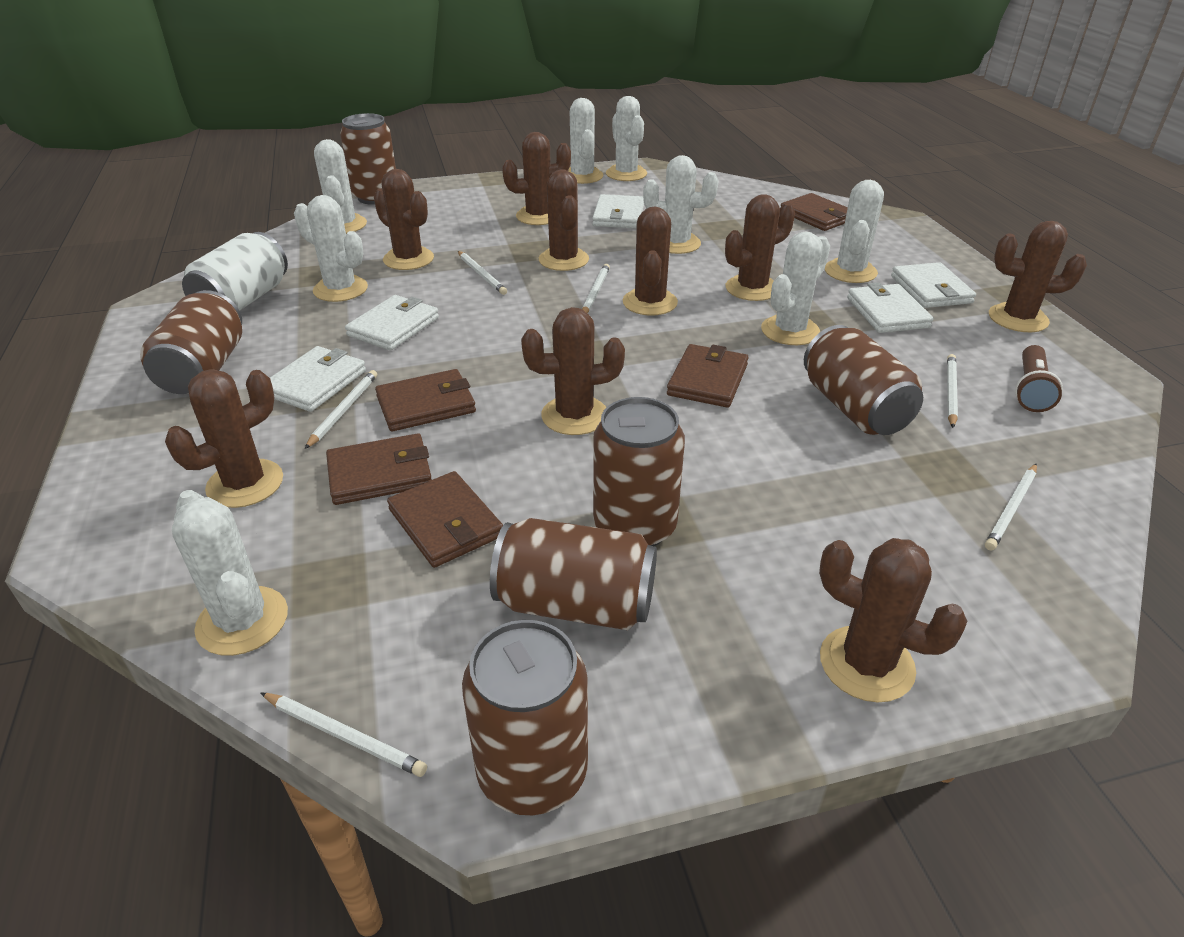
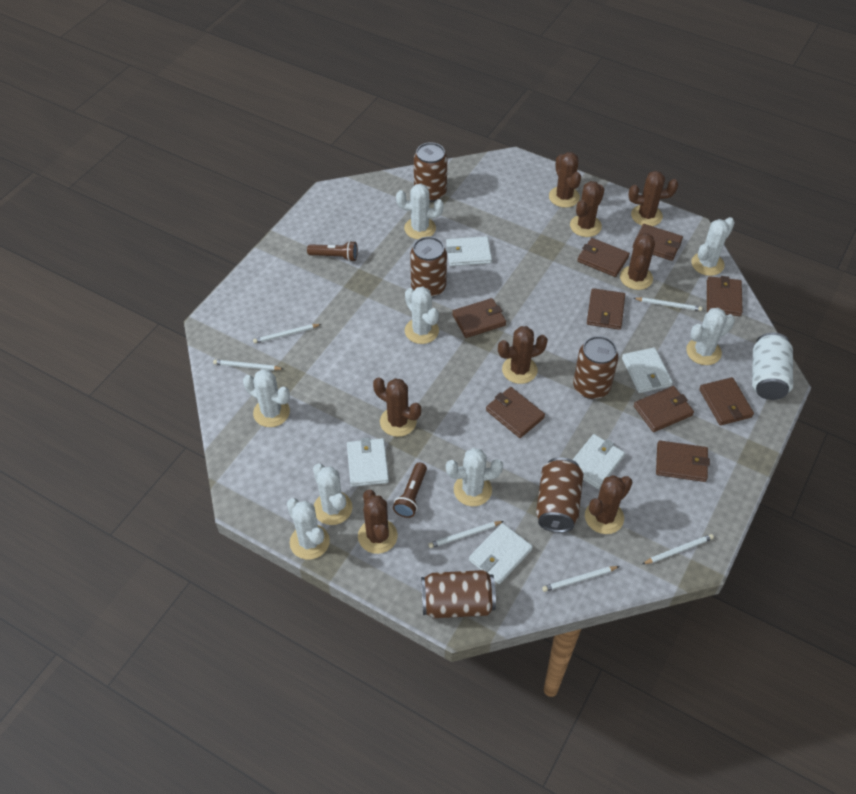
brown cactus: 9 -> 8
brown can: 6 -> 5
brown flashlight: 1 -> 2
brown wallet: 5 -> 9

